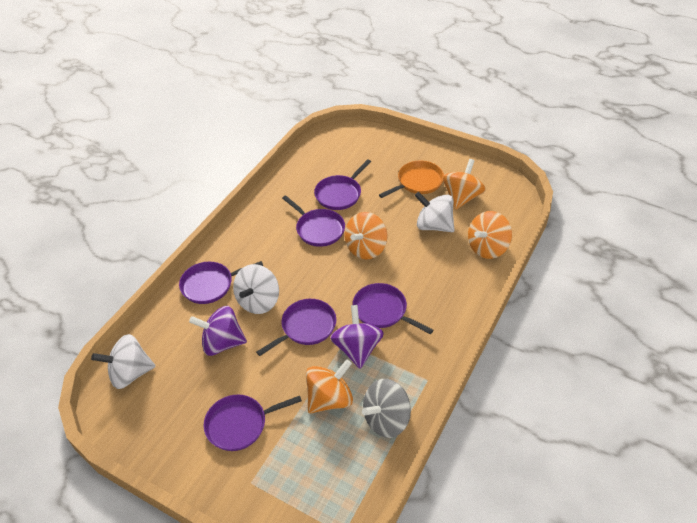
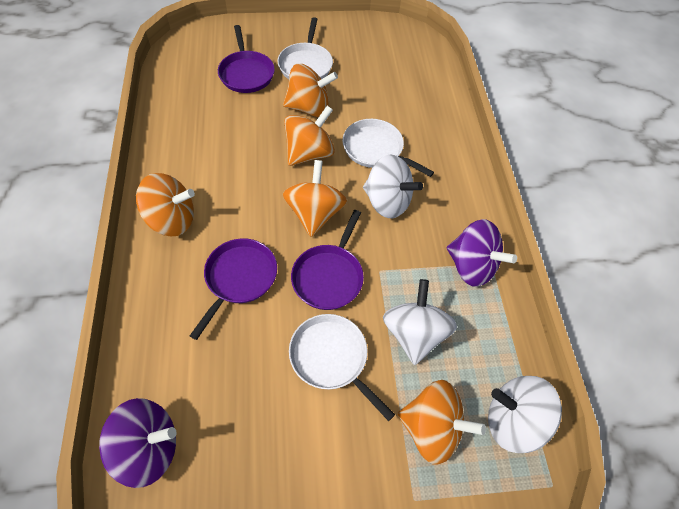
grey spinning top: 1 -> 0
orange pan: 1 -> 0
orange spinning top: 4 -> 5
purple pan: 6 -> 3
white pan: 0 -> 3

